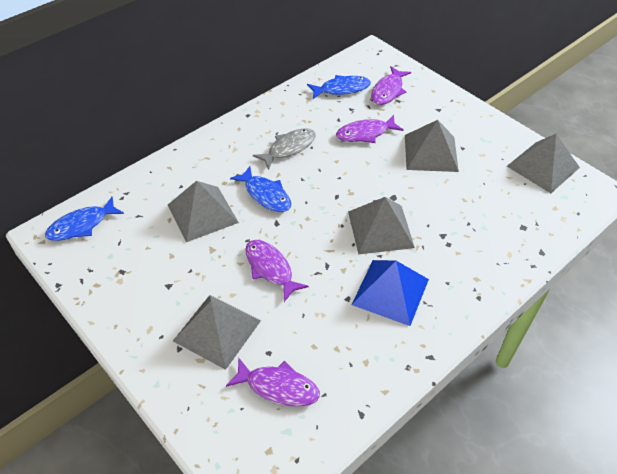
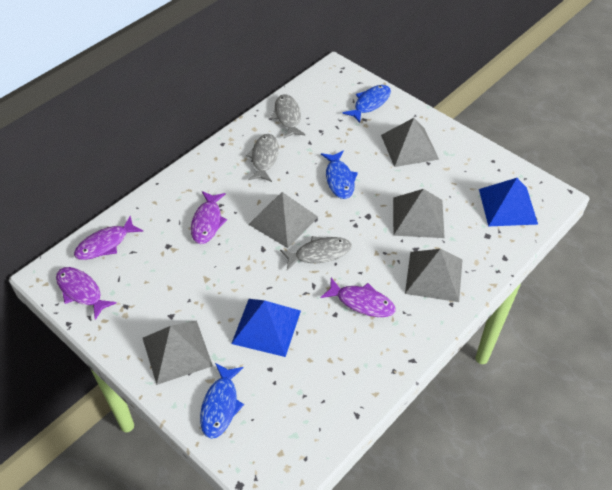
blue pyramid: 1 -> 2
grey fish: 1 -> 3

